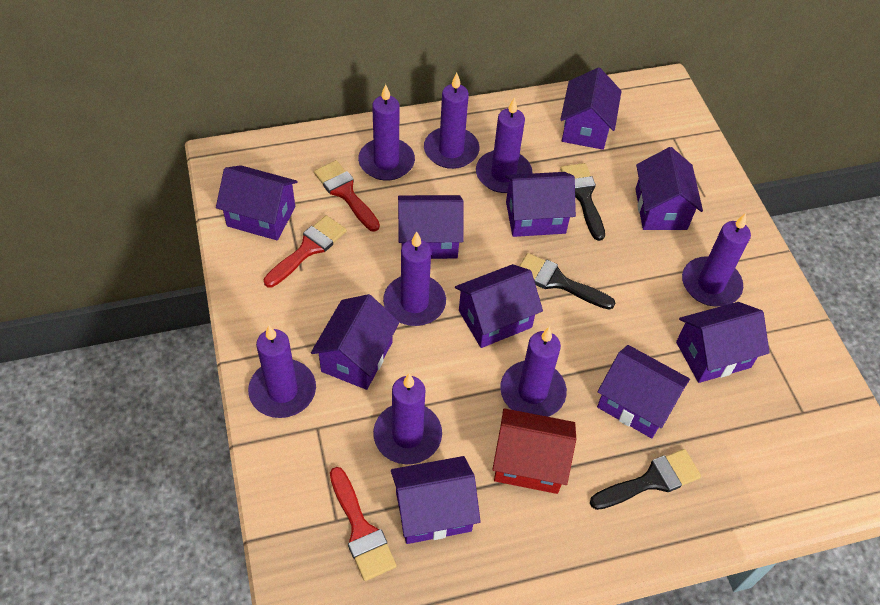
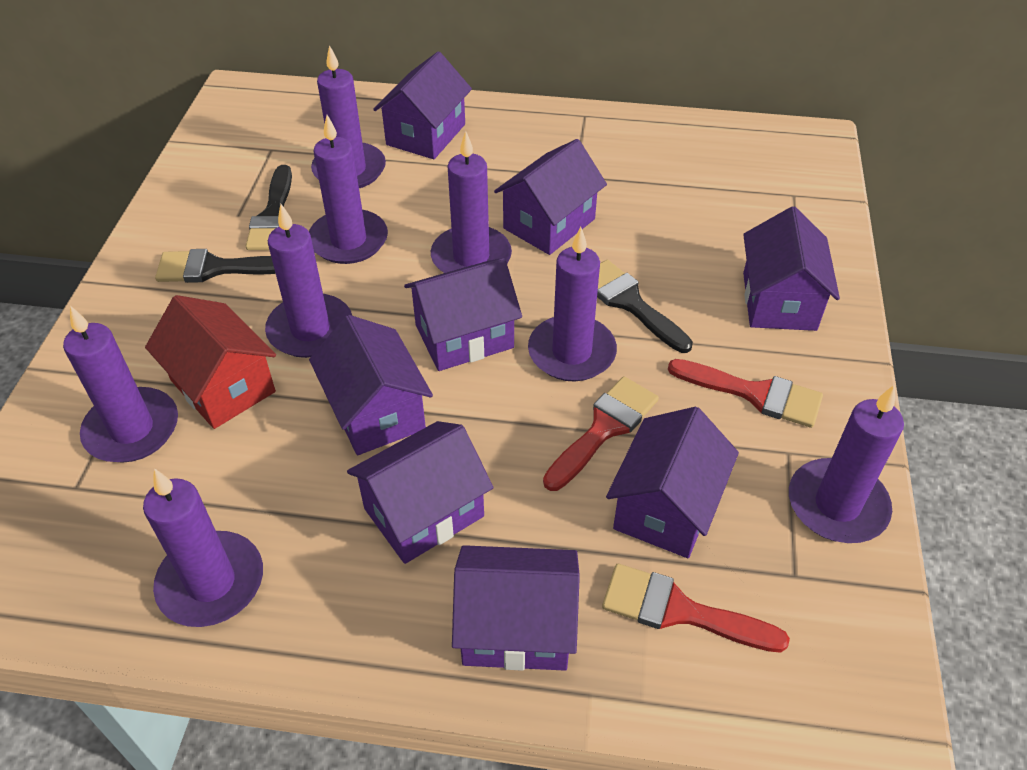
purple house: 10 -> 8

